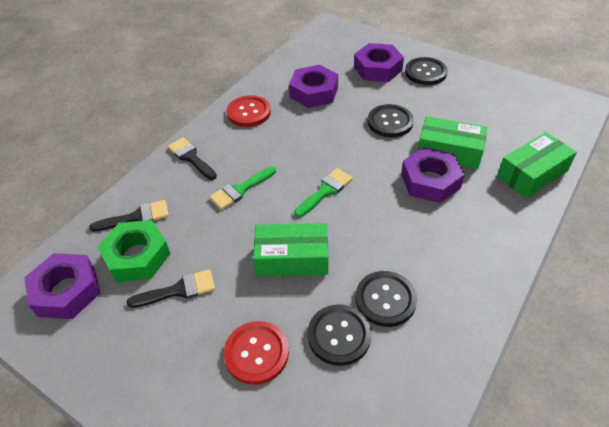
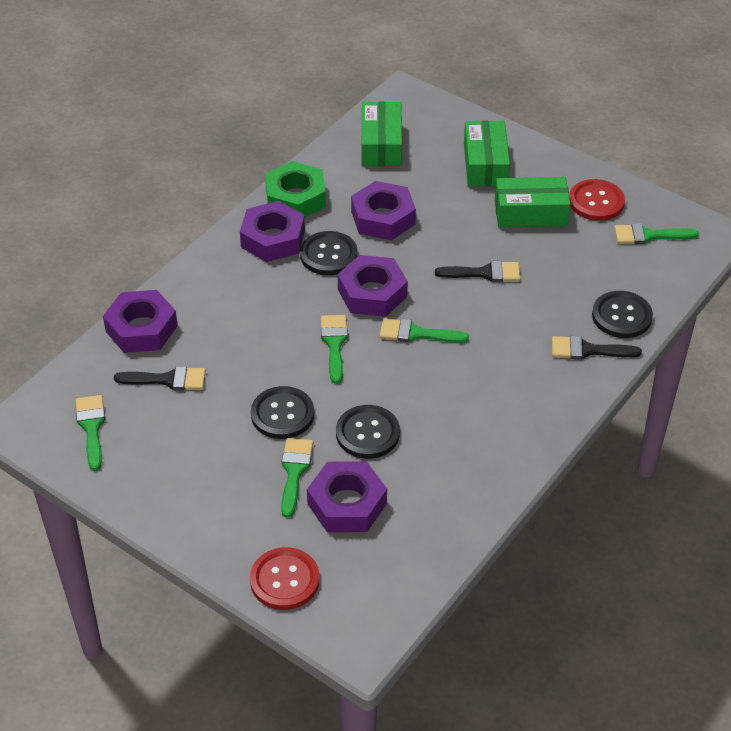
green brush: 2 -> 5
purple nut: 4 -> 5

